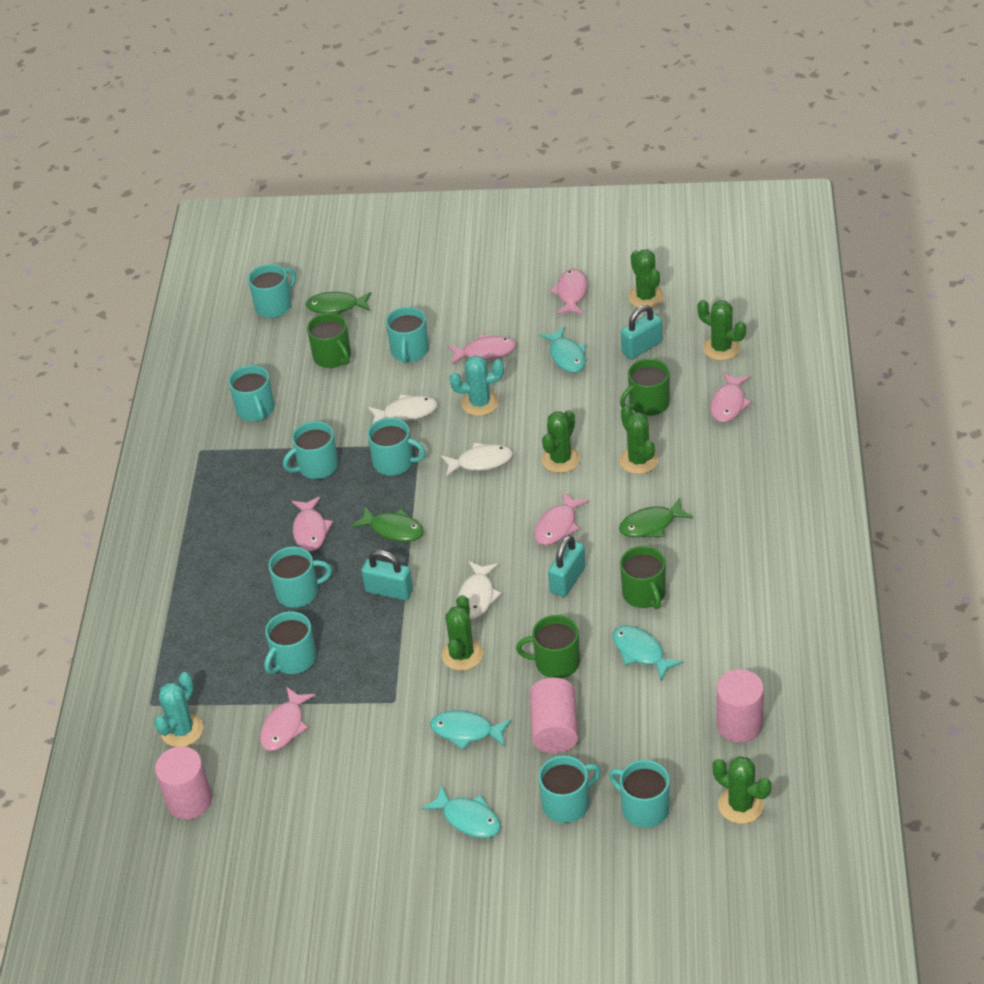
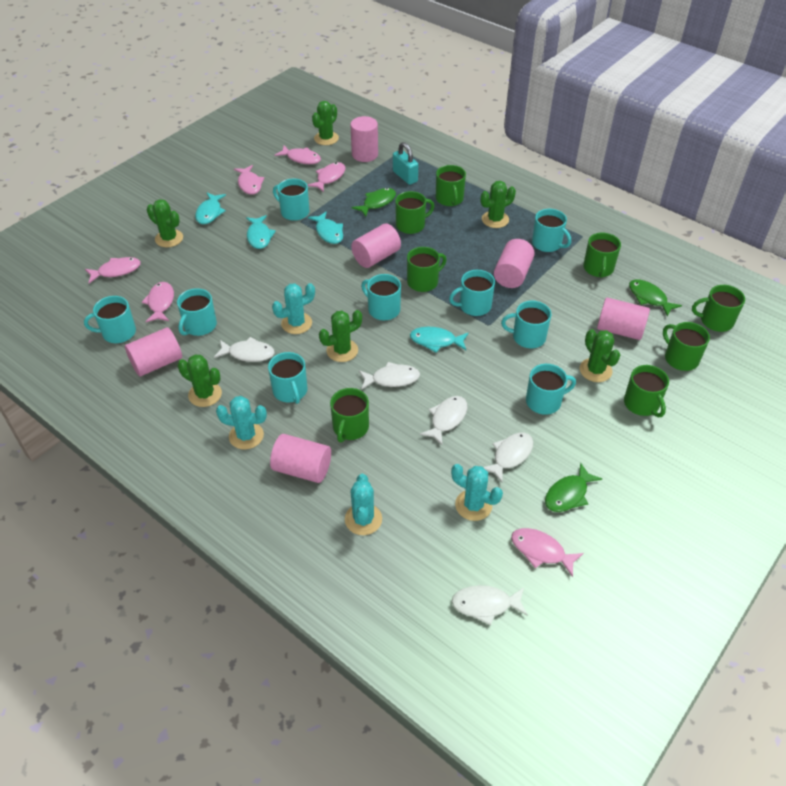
green mug: 4 -> 8
pink cylinder: 3 -> 6
turquoise cactus: 2 -> 4
turquoise padlock: 3 -> 1
white fish: 3 -> 5

